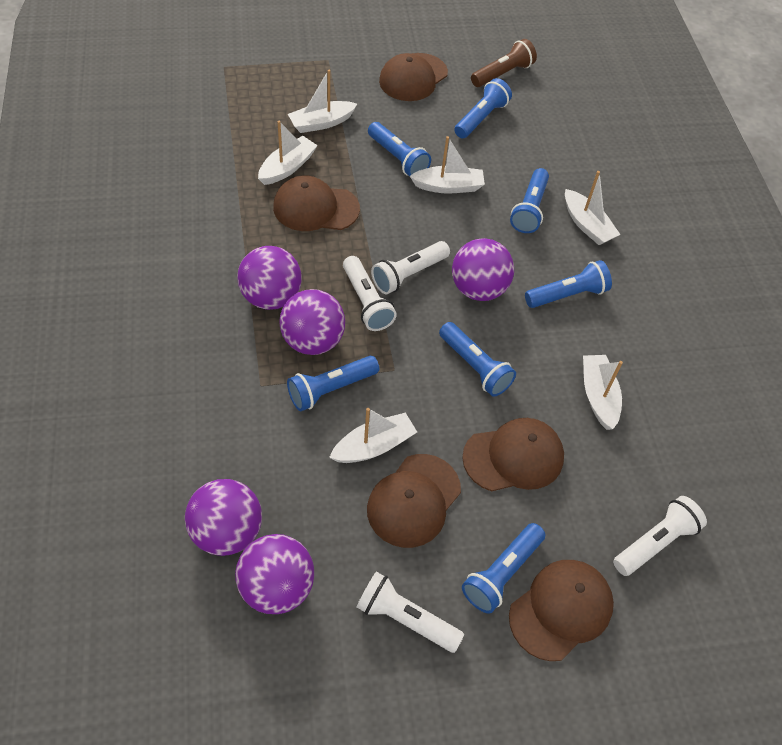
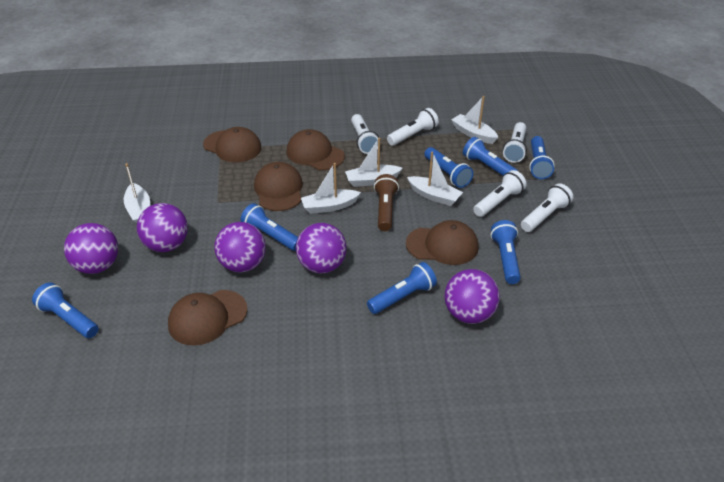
white boat: 6 -> 5
white flashlight: 4 -> 5

